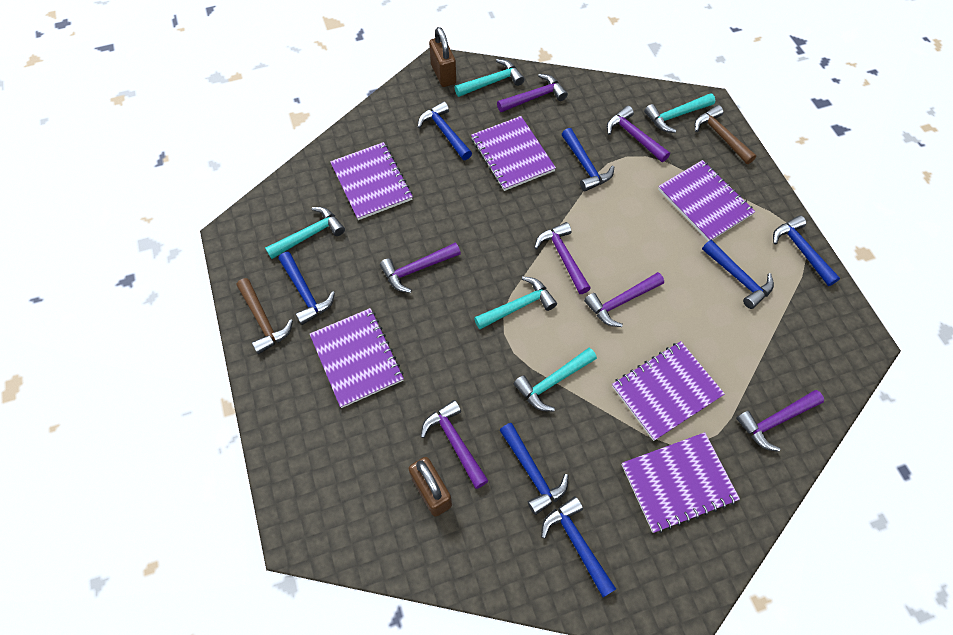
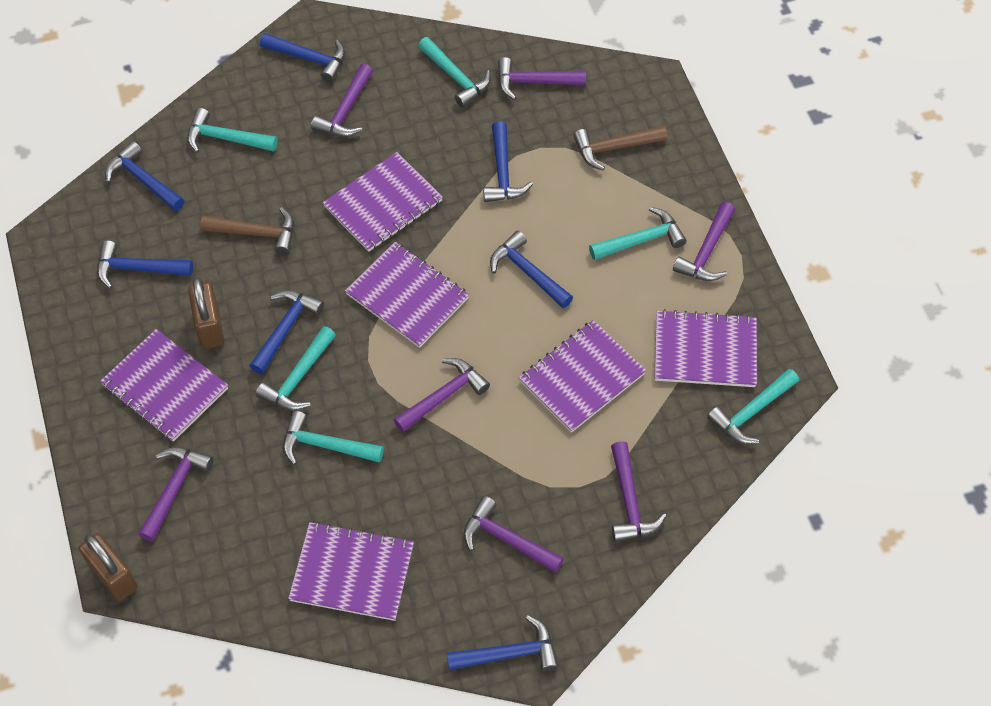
turquoise hammer: 5 -> 6

